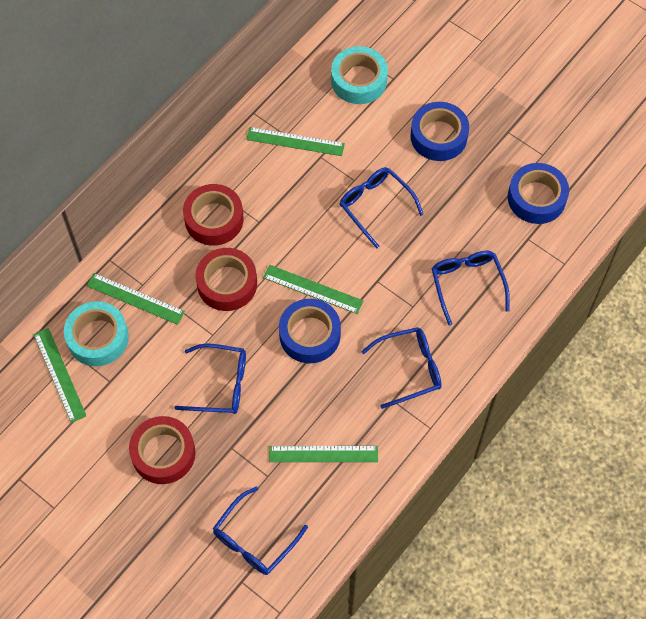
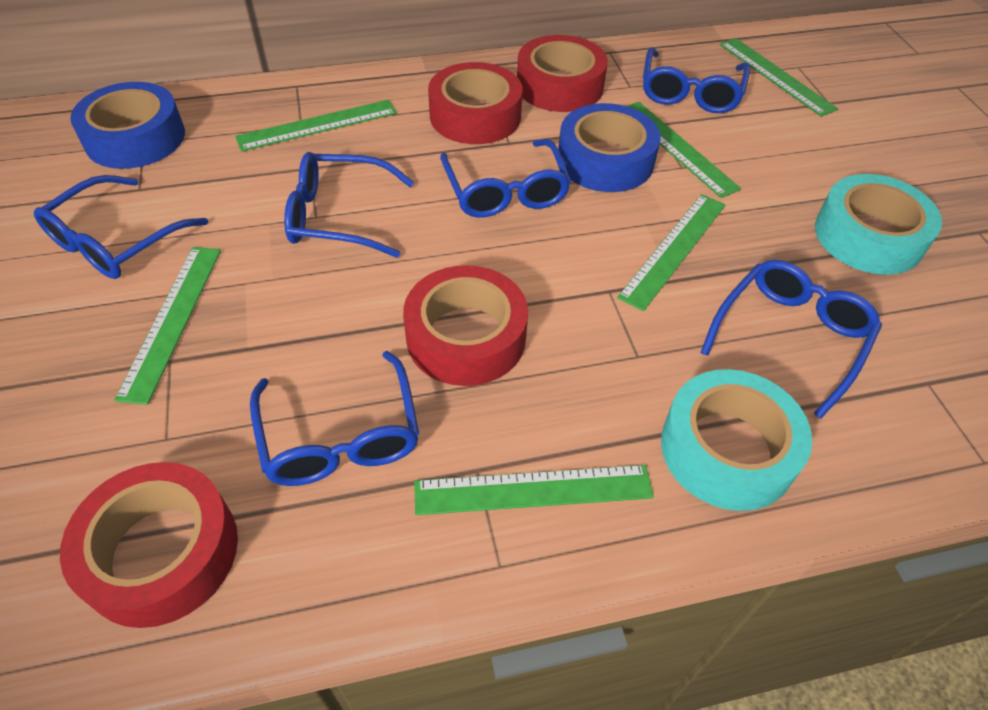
blue glasses: 5 -> 6
blue tape: 3 -> 2
green ruler: 5 -> 6
red tape: 3 -> 4

